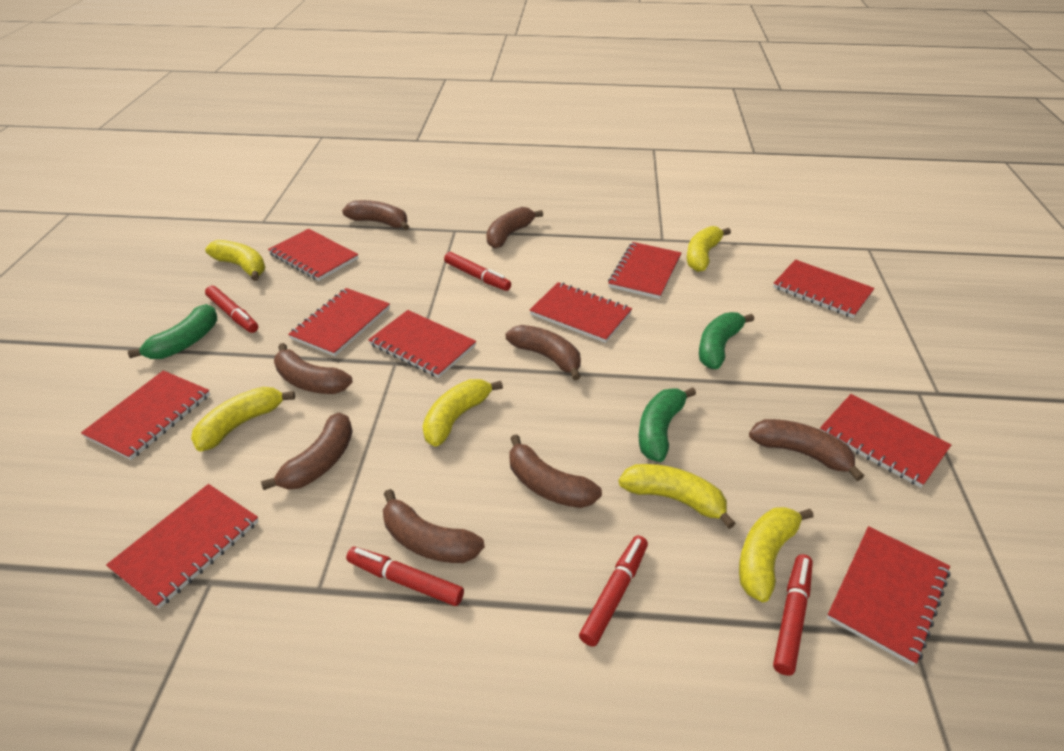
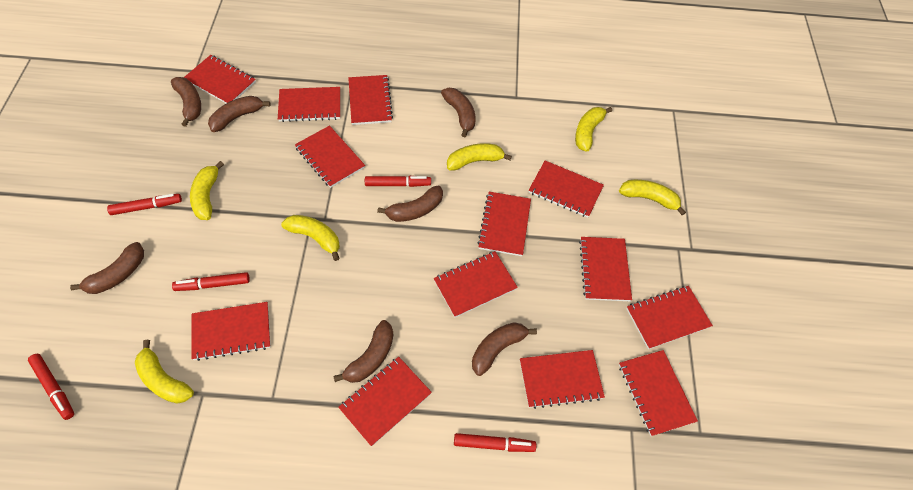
brown banana: 8 -> 7
green banana: 3 -> 0
red notebook: 10 -> 13

